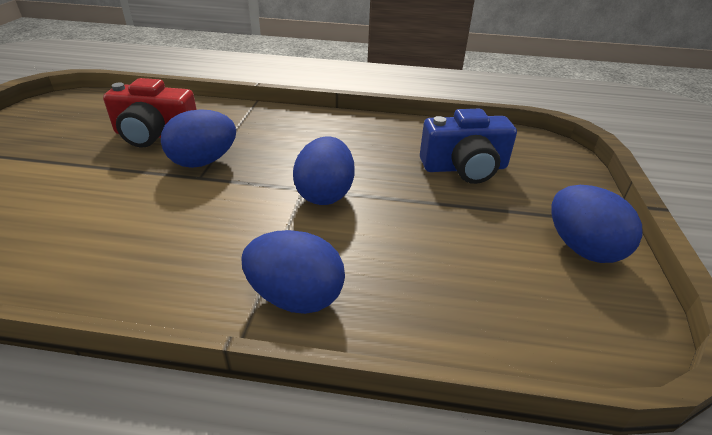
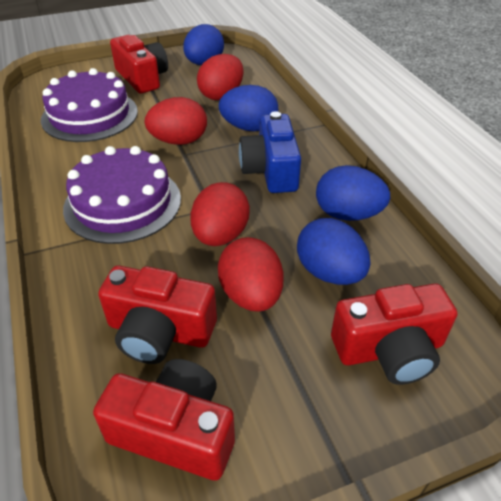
purple cake: 0 -> 2
red camera: 1 -> 4
red egg: 0 -> 4

